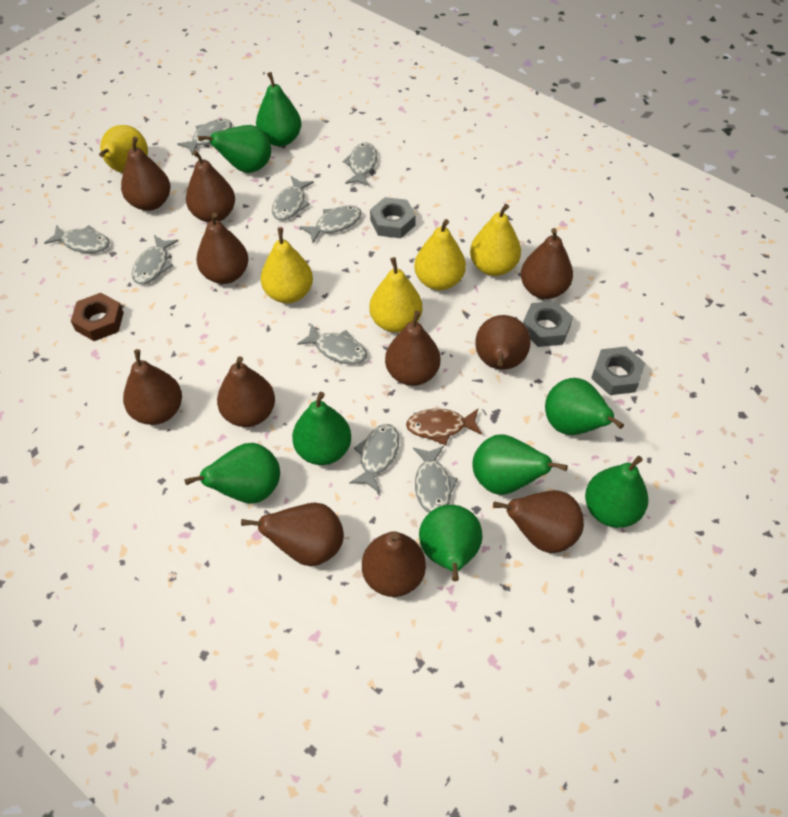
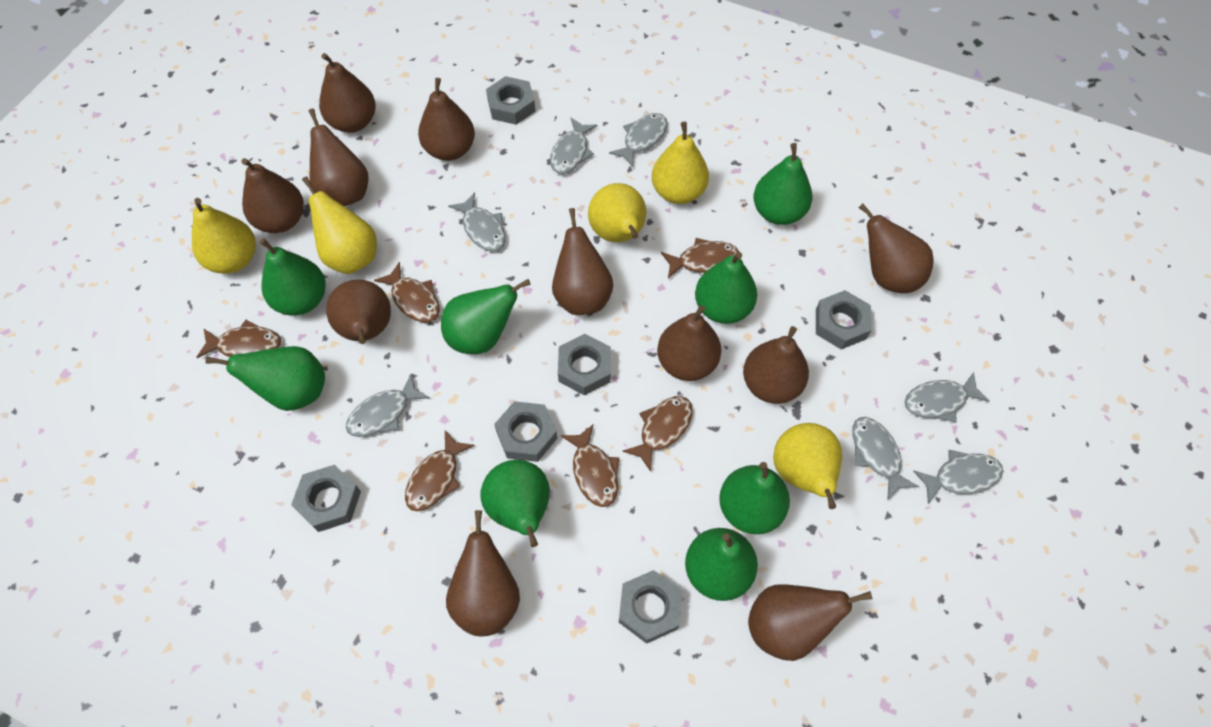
brown fish: 1 -> 6
brown nut: 1 -> 0
grey fish: 9 -> 7
grey nut: 3 -> 6

